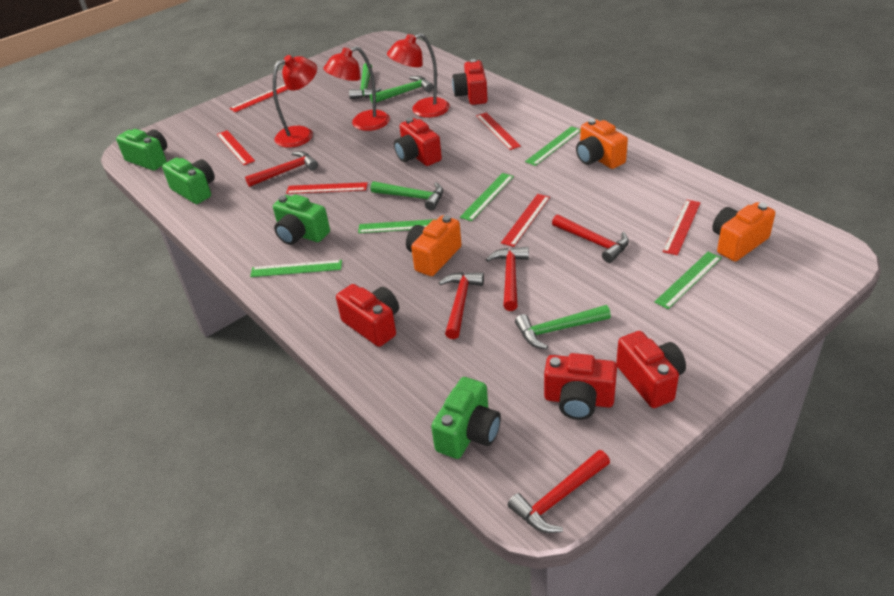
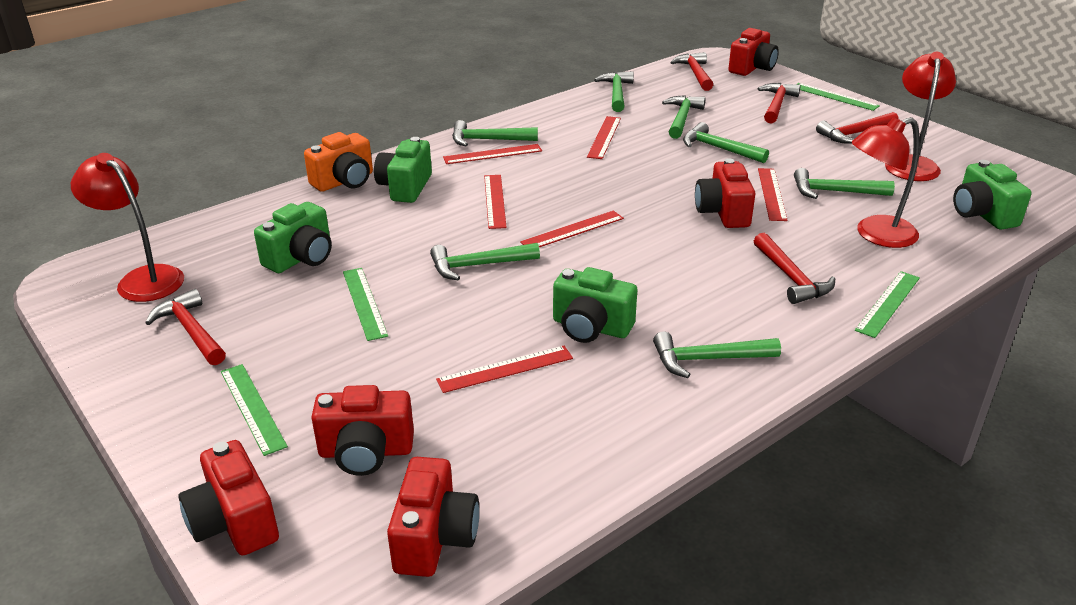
green hammer: 4 -> 7
green ruler: 5 -> 4
orange camera: 3 -> 1

